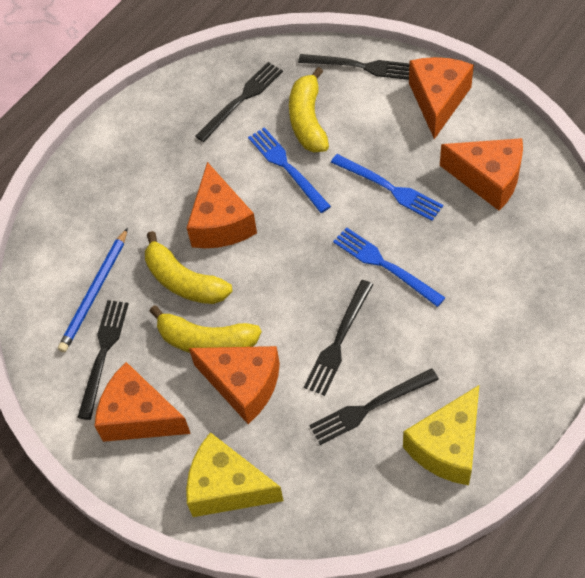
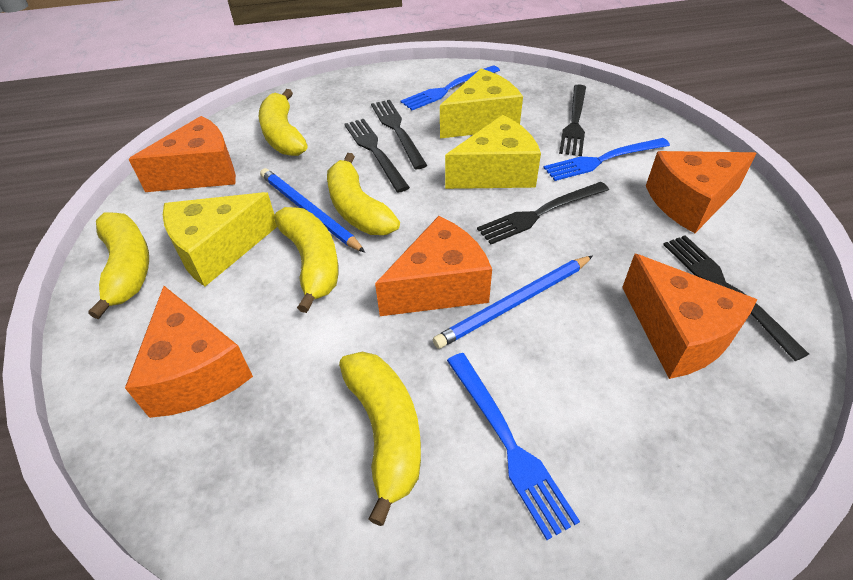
blue pencil: 1 -> 2
yellow banana: 3 -> 5
yellow cheese: 2 -> 3

